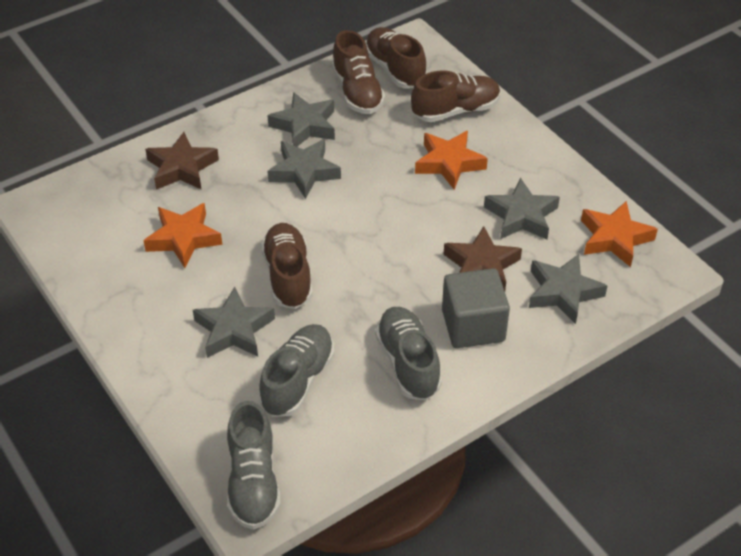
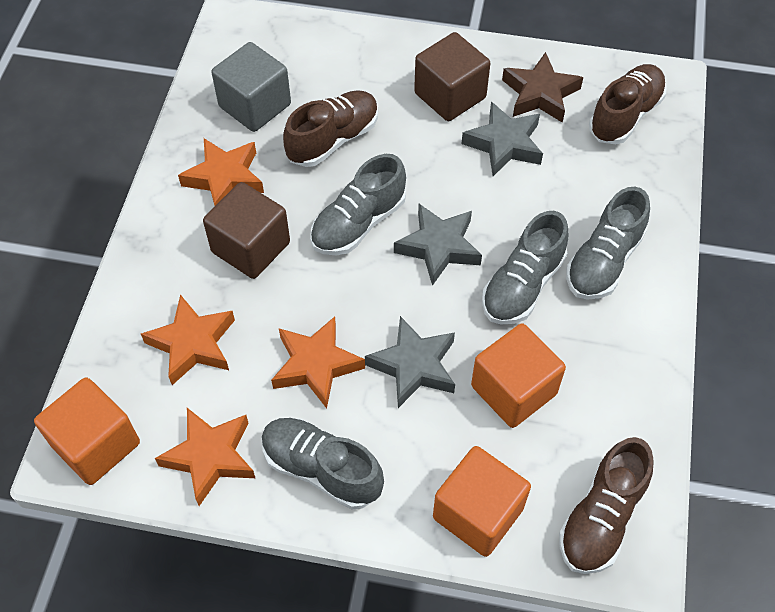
brown cube: 0 -> 2
brown shoe: 4 -> 3
brown star: 2 -> 1
grey shoe: 3 -> 4
grey star: 5 -> 3
orange cube: 0 -> 3
orange star: 3 -> 4

